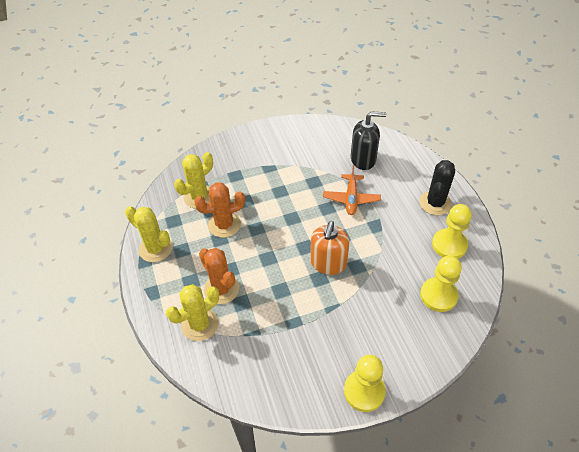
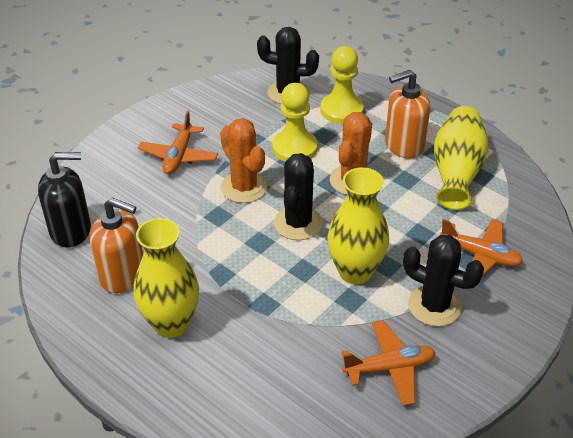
black cactus: 1 -> 3
orange plane: 1 -> 3
orange soap dispenser: 1 -> 2
yellow cactus: 3 -> 0
yellow pawn: 3 -> 2
yellow vase: 0 -> 3

